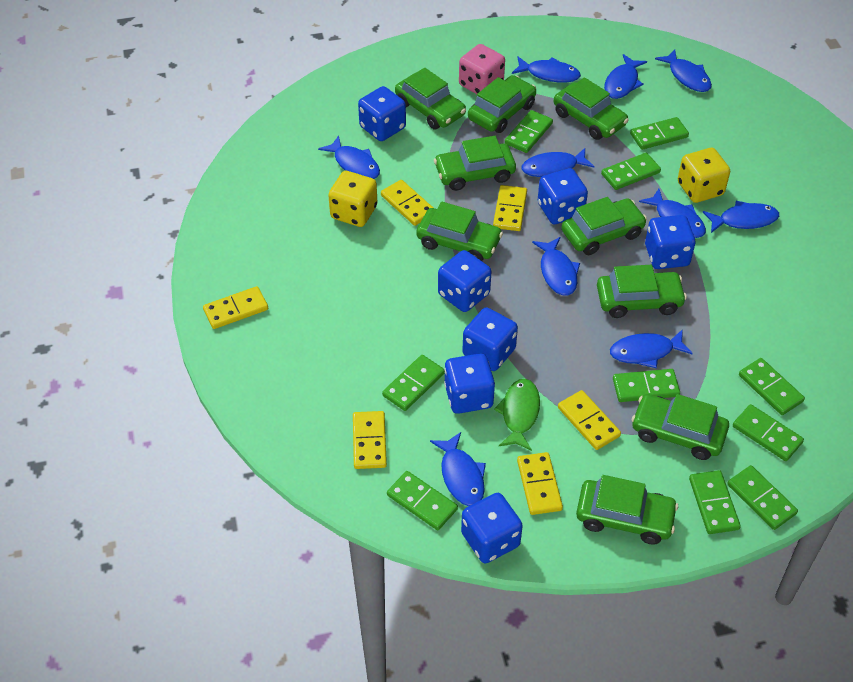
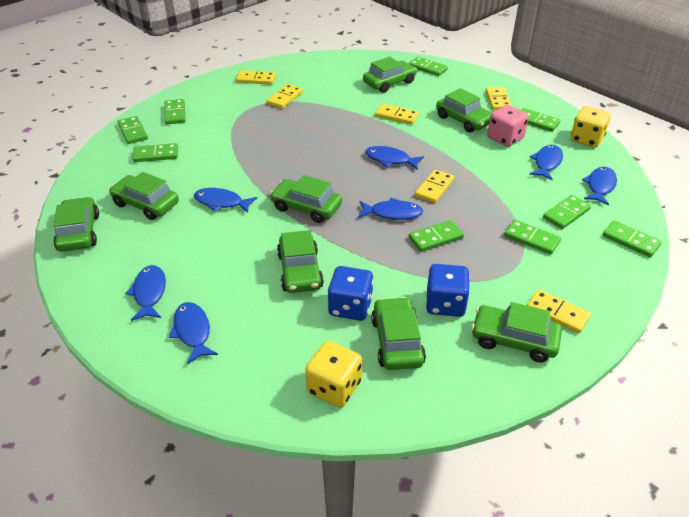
blue dice: 7 -> 2
blue fish: 10 -> 7
green car: 9 -> 8
green domino: 10 -> 9
green fish: 1 -> 0

